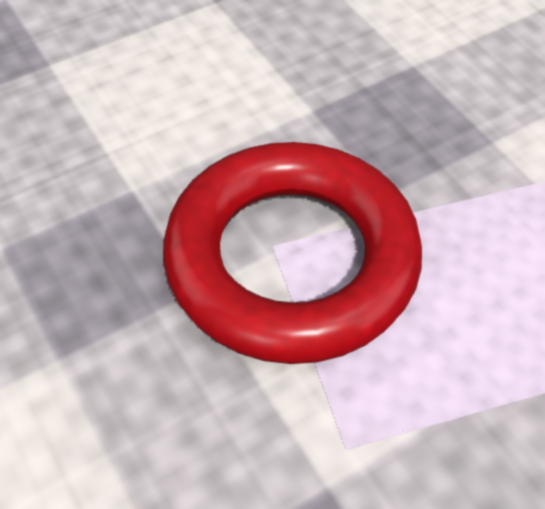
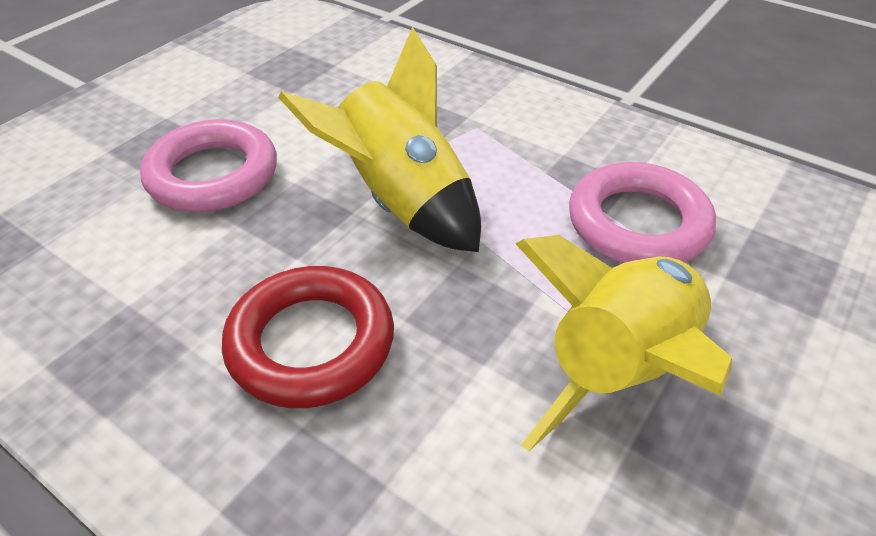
pink ring: 0 -> 2
yellow rocket: 0 -> 2

